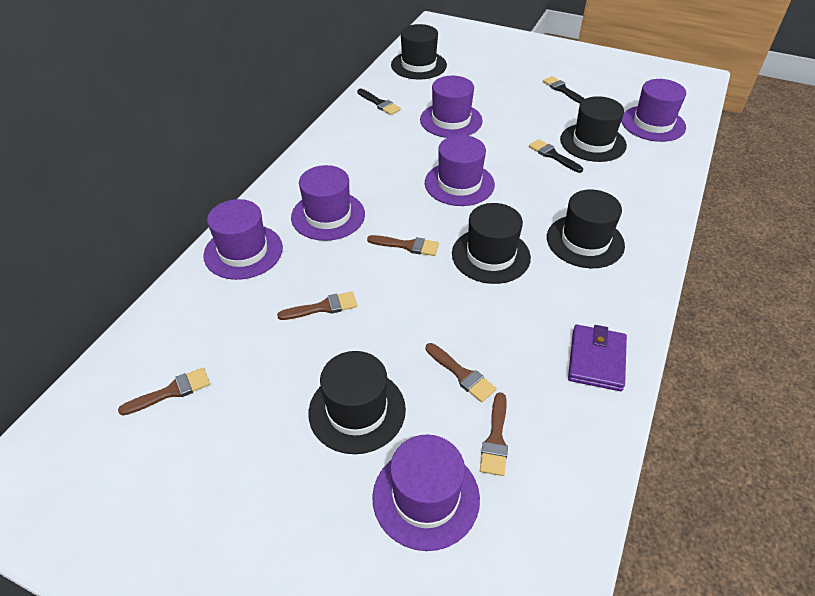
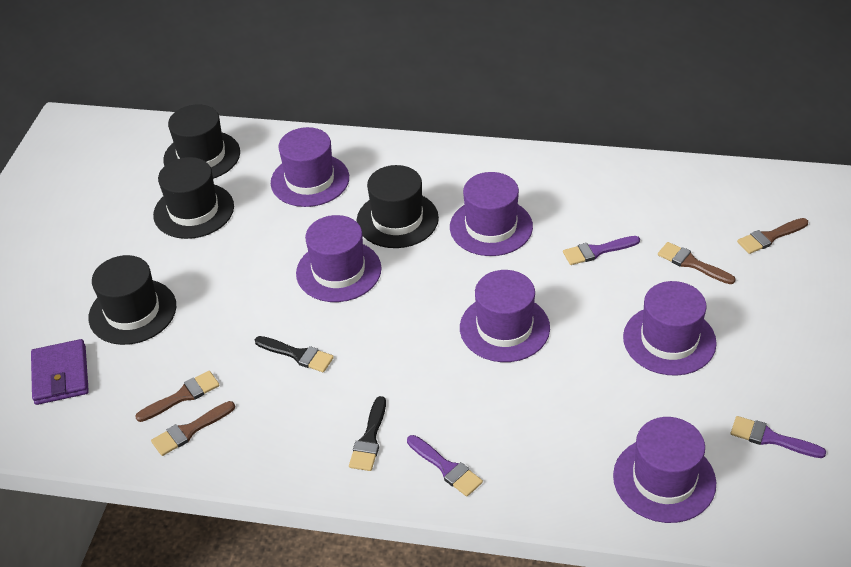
black brush: 3 -> 2
black hat: 5 -> 4
brown brush: 5 -> 4
purple brush: 0 -> 3

